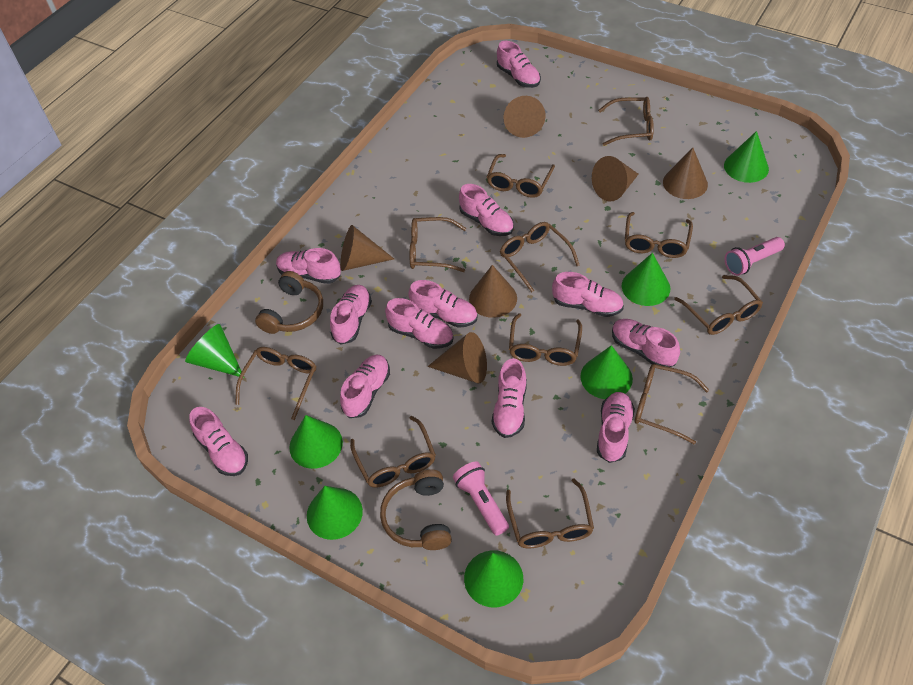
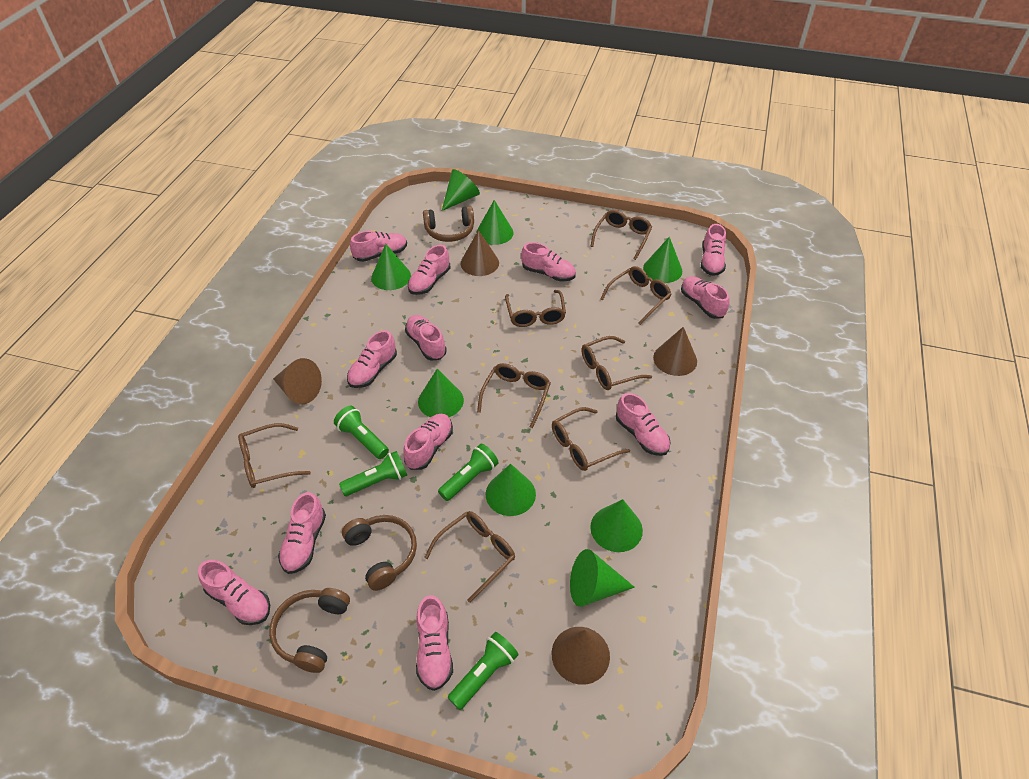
brown cone: 6 -> 4
brown glasses: 11 -> 8
brown headphones: 2 -> 3
green cone: 7 -> 8
green flashlight: 0 -> 4
pink flashlight: 2 -> 0

